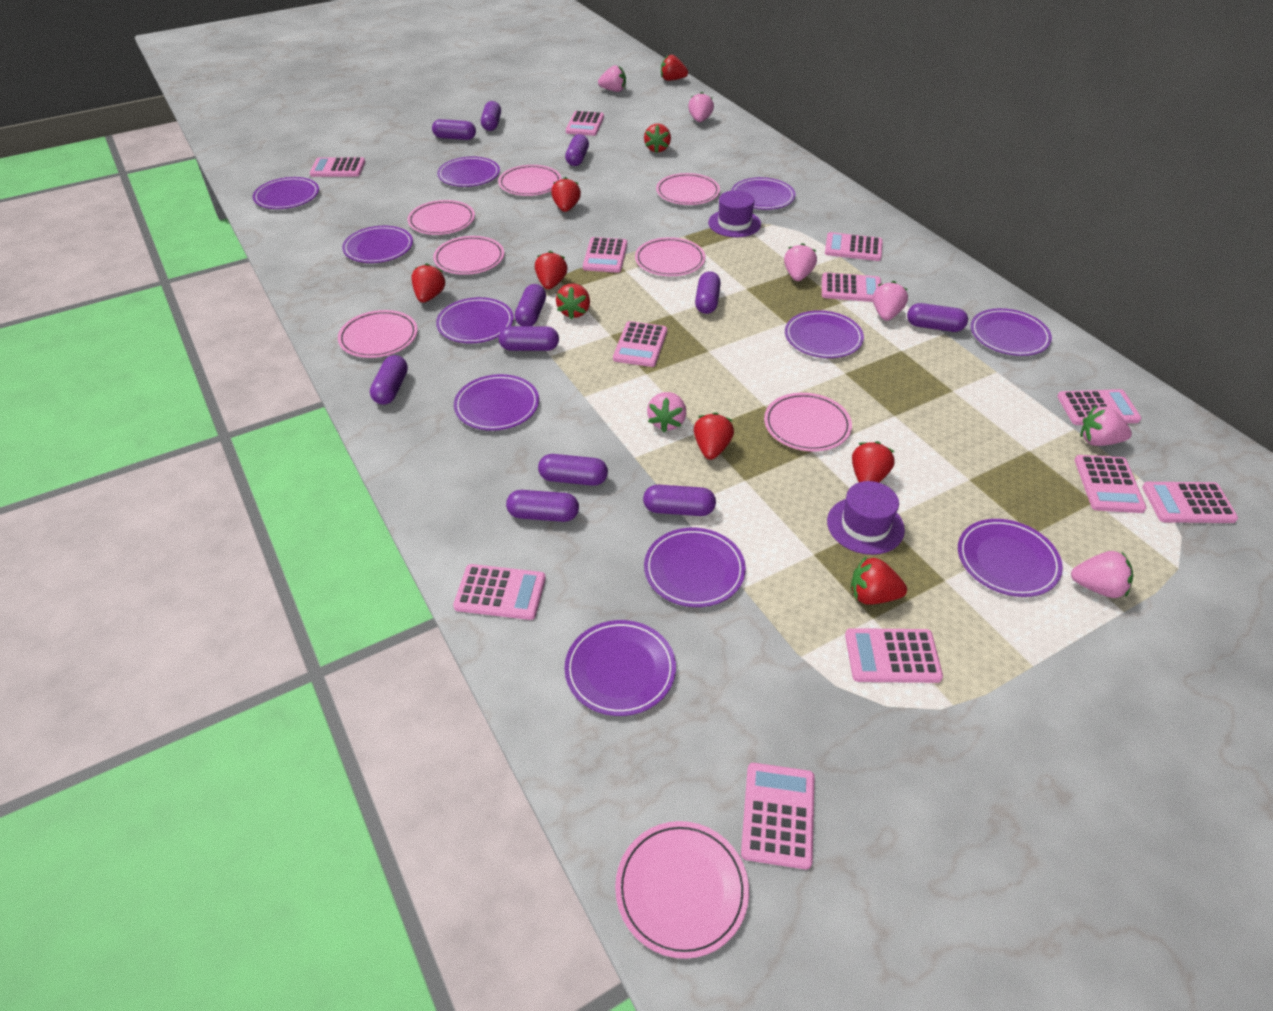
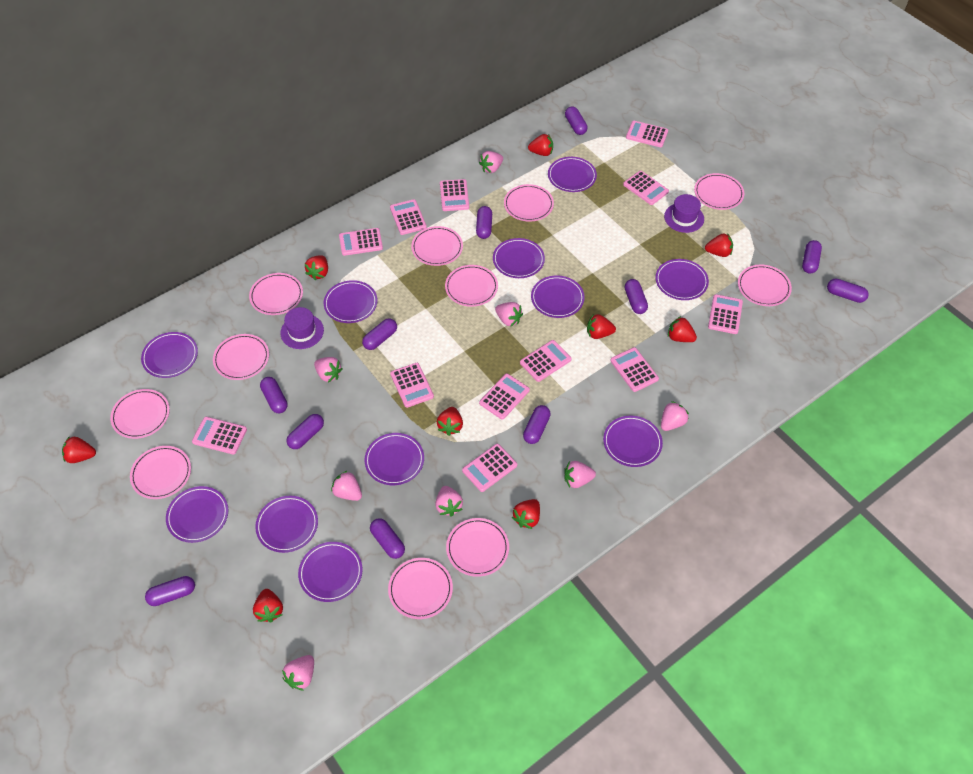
pink plate: 8 -> 11
pink strawberry: 7 -> 8

